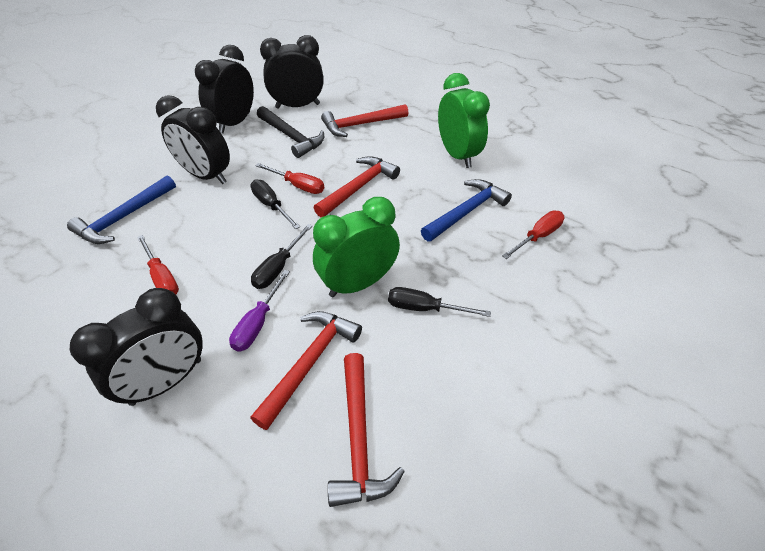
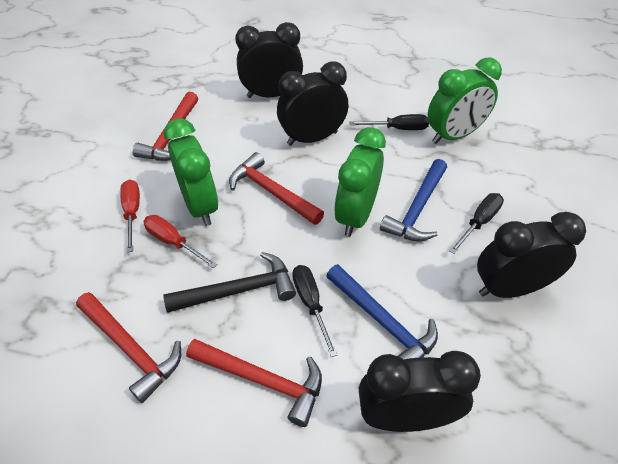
green clock: 2 -> 3
purple screwdriver: 1 -> 0
red screwdriver: 3 -> 2

